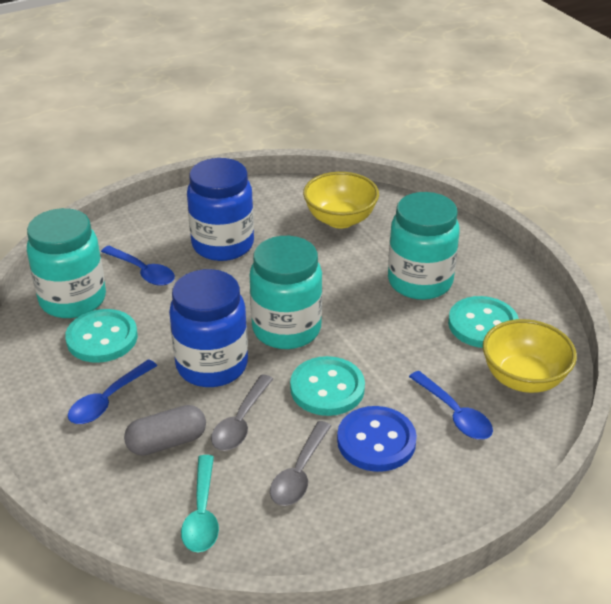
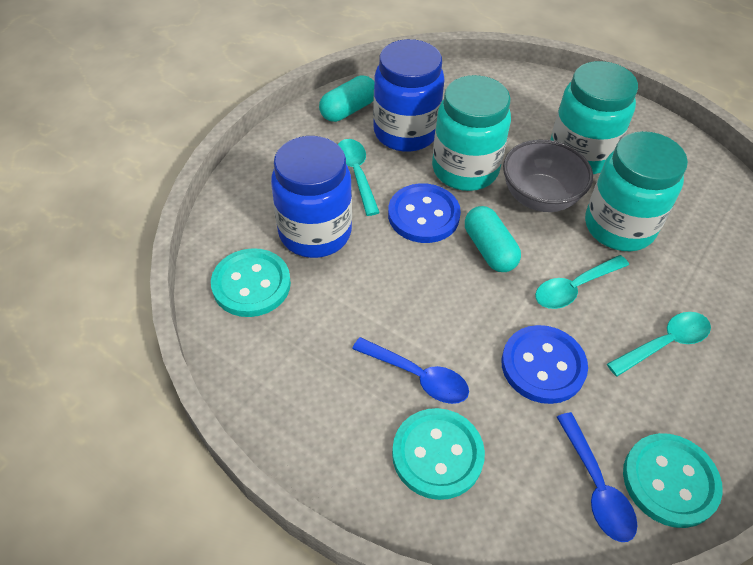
blue button: 1 -> 2
blue spoon: 3 -> 2
grey bowl: 0 -> 1
grey capsule: 1 -> 0
grey spoon: 2 -> 0
turquoise capsule: 0 -> 2
turquoise spoon: 1 -> 3
yellow bowl: 2 -> 0

